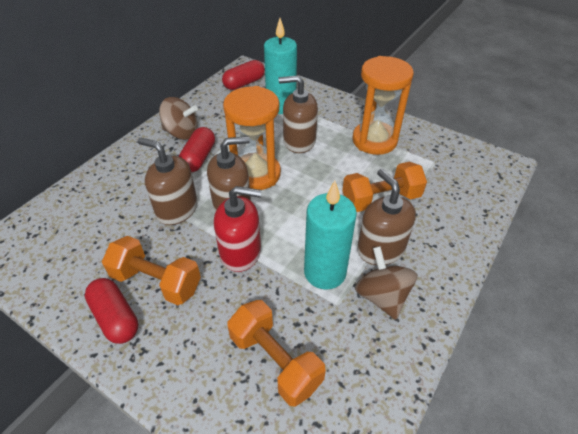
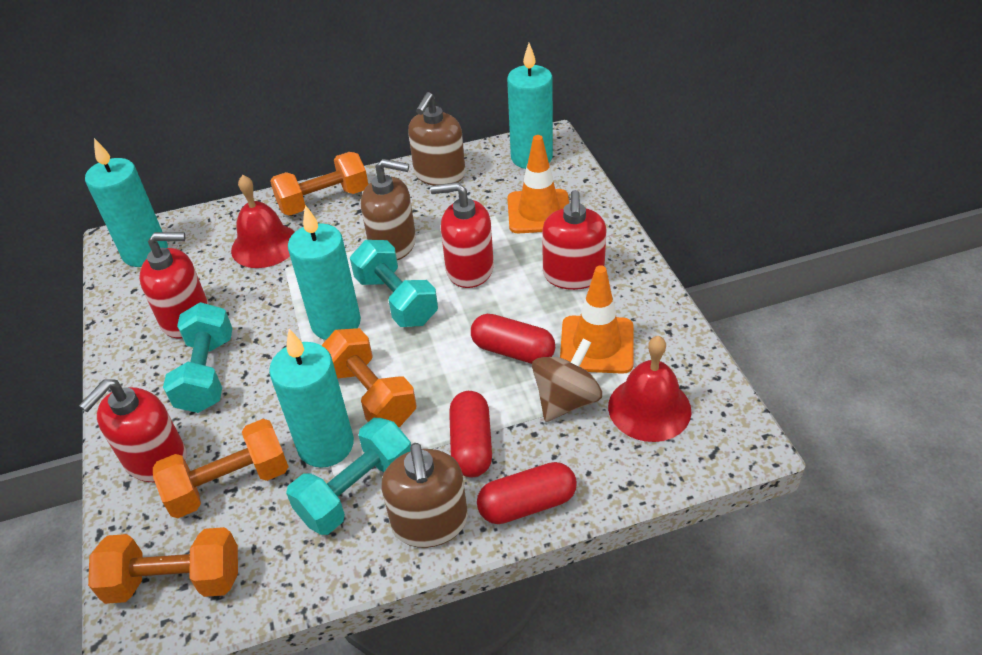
brown soap dispenser: 4 -> 3
brown spinning top: 2 -> 1
orange dumbbell: 3 -> 4
orange hourglass: 2 -> 0
orange traffic cone: 0 -> 2
red bell: 0 -> 2
red soap dispenser: 1 -> 4
turquoise candle: 2 -> 4
turquoise dumbbell: 0 -> 3

